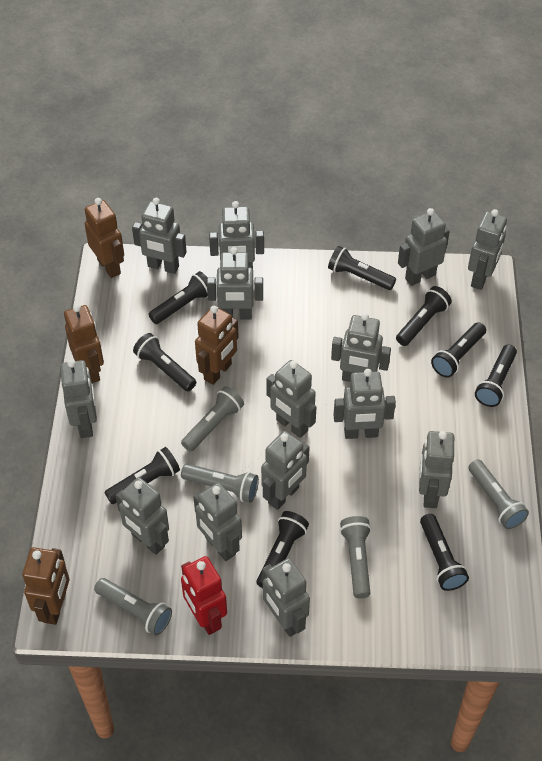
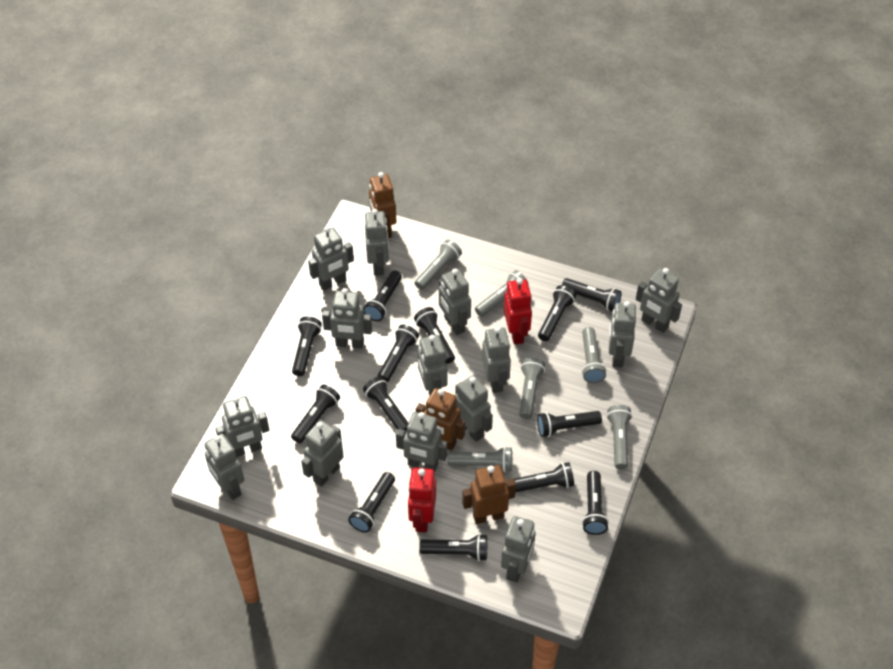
black flashlight: 9 -> 13
brown robot: 4 -> 3
grey flashlight: 5 -> 6
red robot: 1 -> 2

